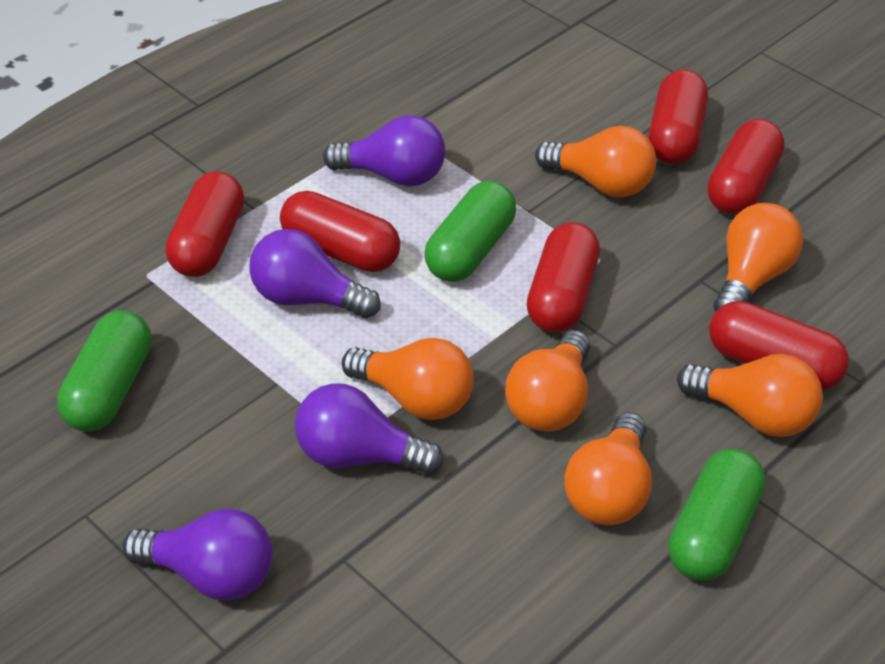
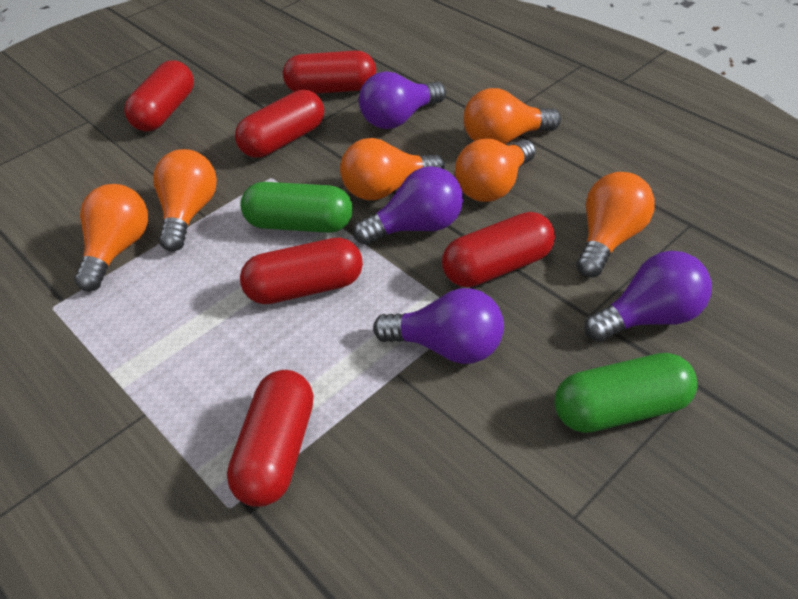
green capsule: 3 -> 2

